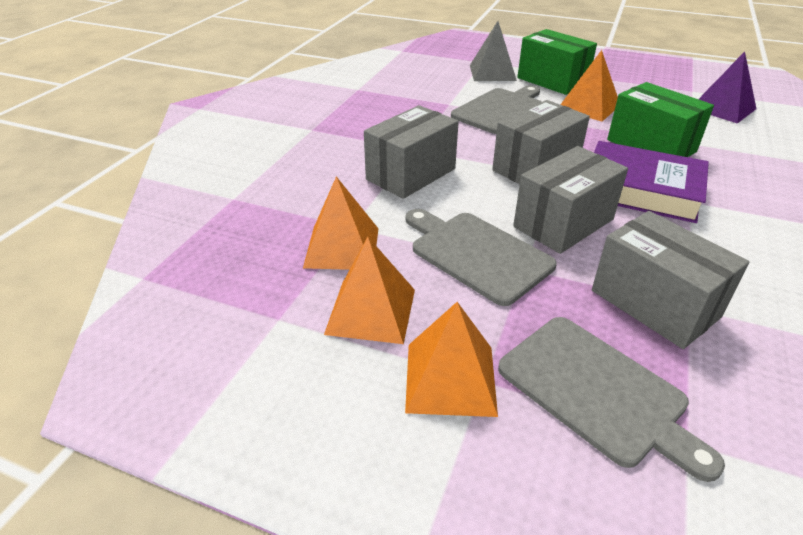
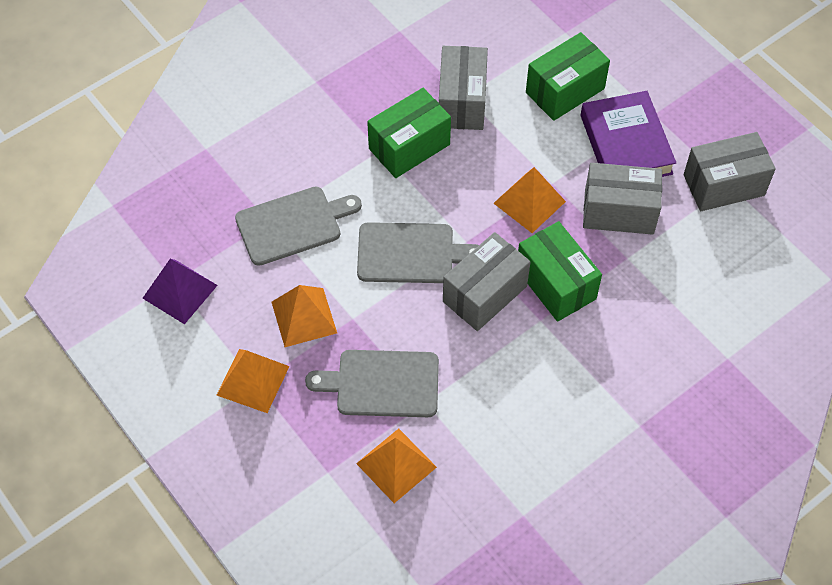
green box: 2 -> 3
grey pyramid: 1 -> 0

